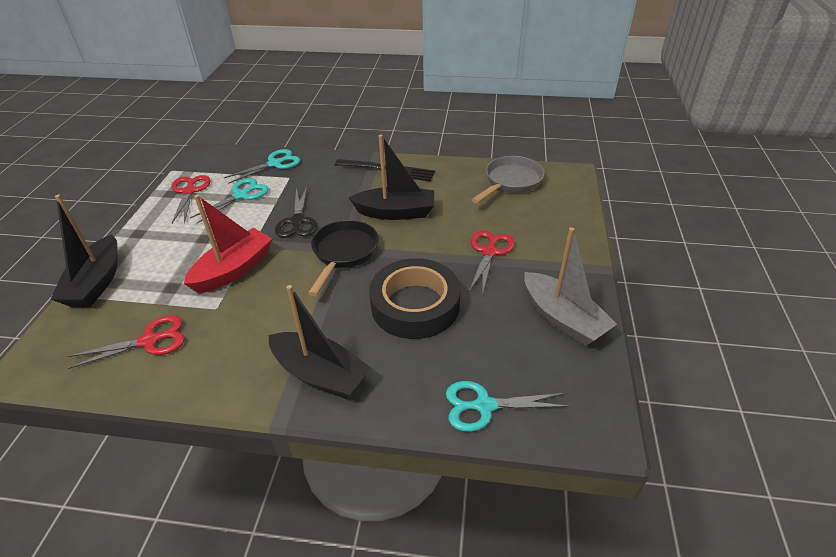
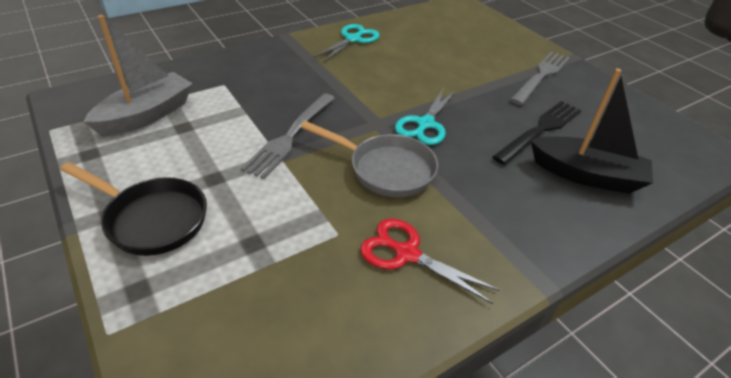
black boat: 3 -> 1
black scissors: 1 -> 0
black tape: 1 -> 0
grey fork: 0 -> 2
red boat: 1 -> 0
red scissors: 3 -> 1
turquoise scissors: 3 -> 2

